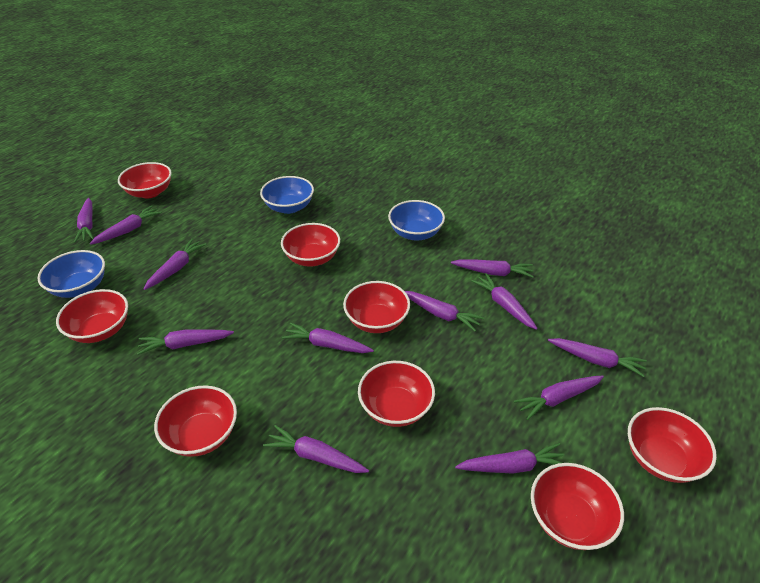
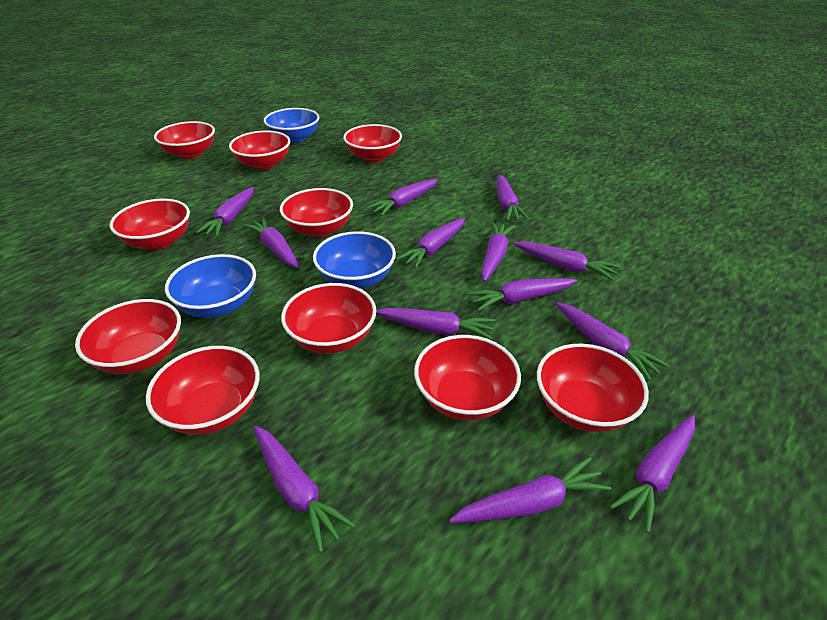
purple carrot: 12 -> 13
red bowl: 8 -> 10

